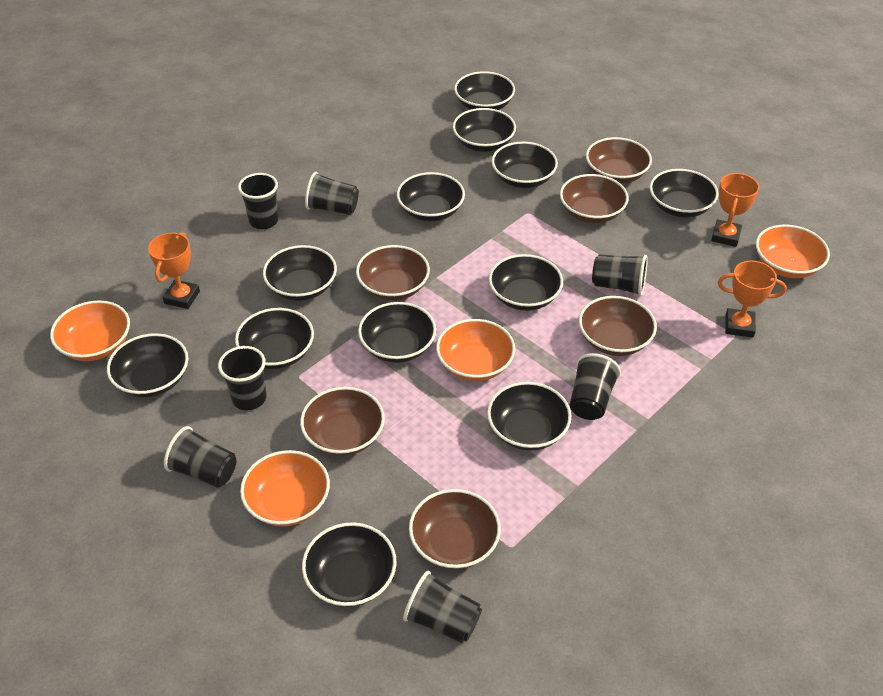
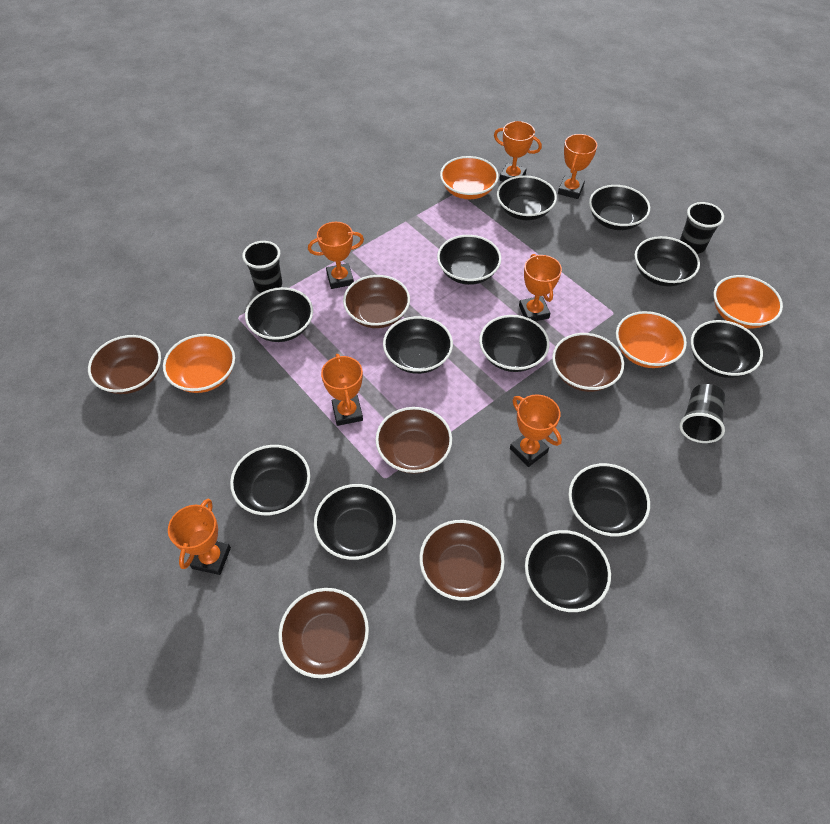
black cup: 7 -> 3
orange trophy: 3 -> 7

